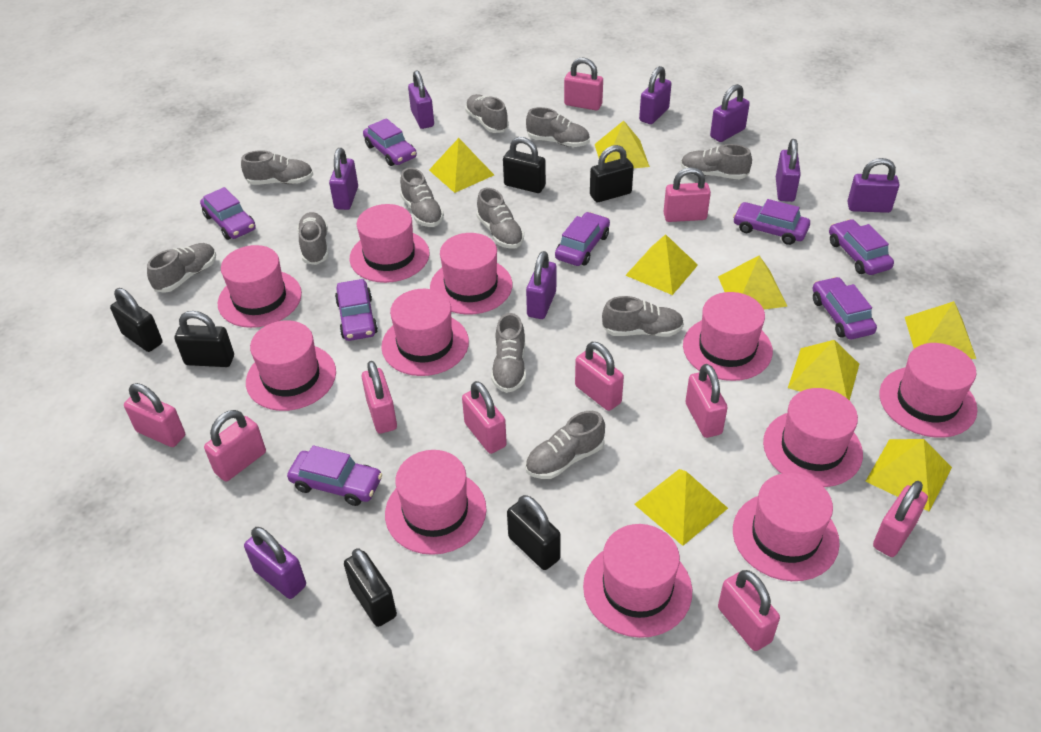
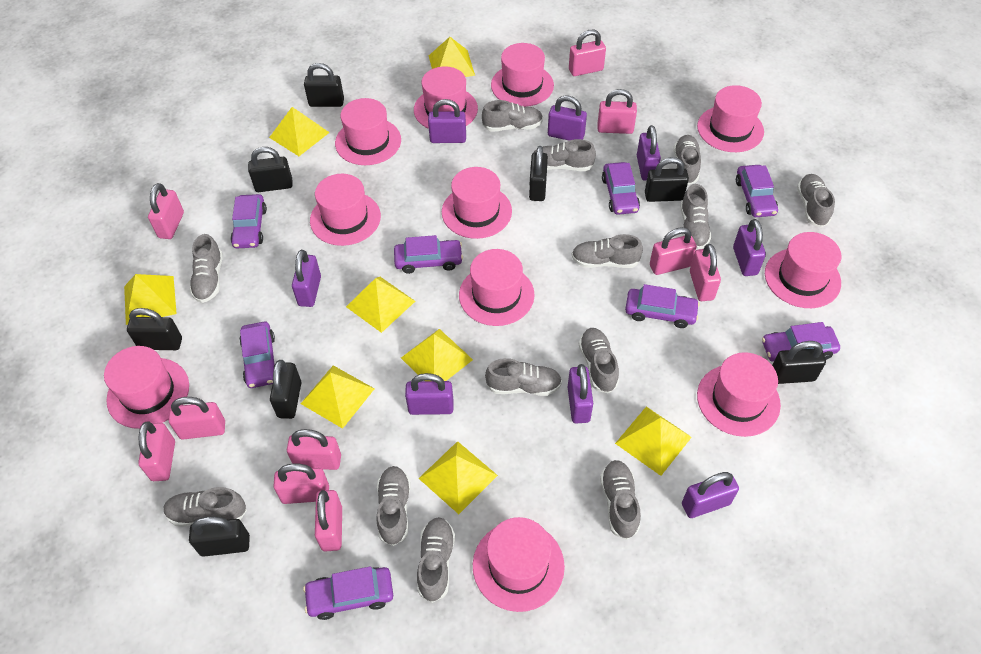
black padlock: 6 -> 8
grey shoe: 11 -> 13

